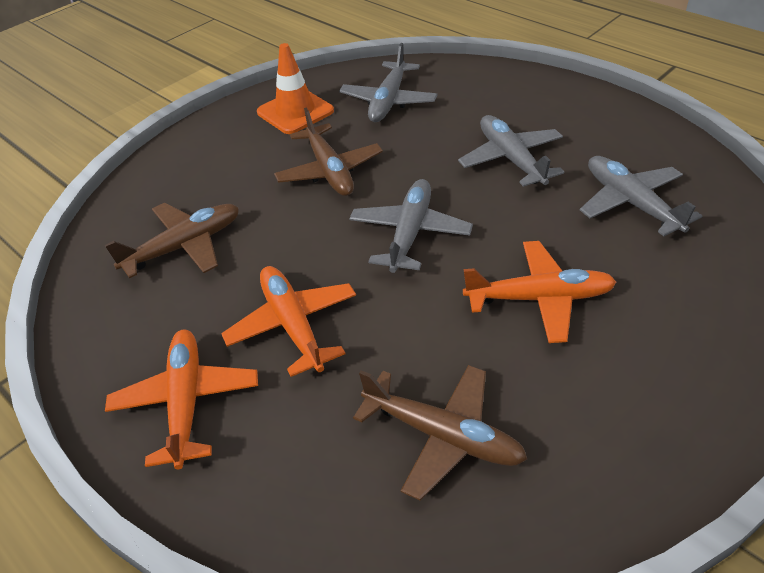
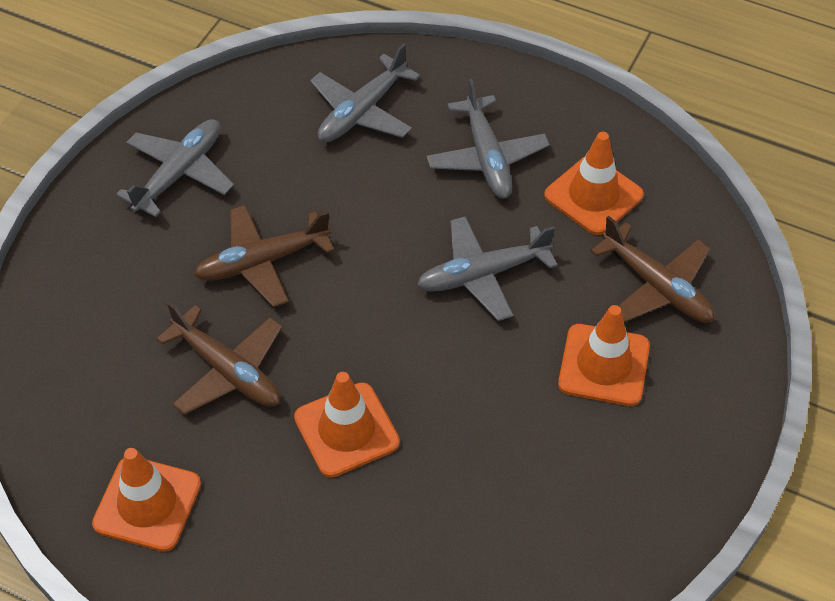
orange plane: 3 -> 0
orange traffic cone: 1 -> 4

